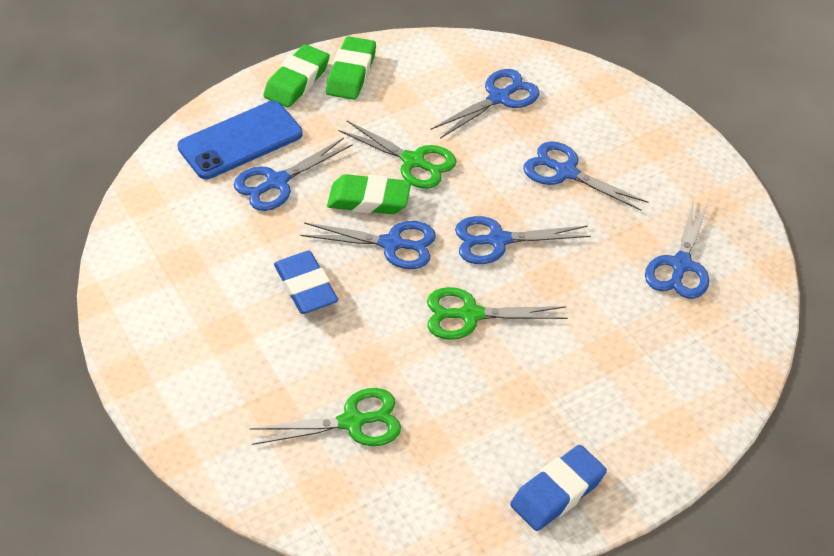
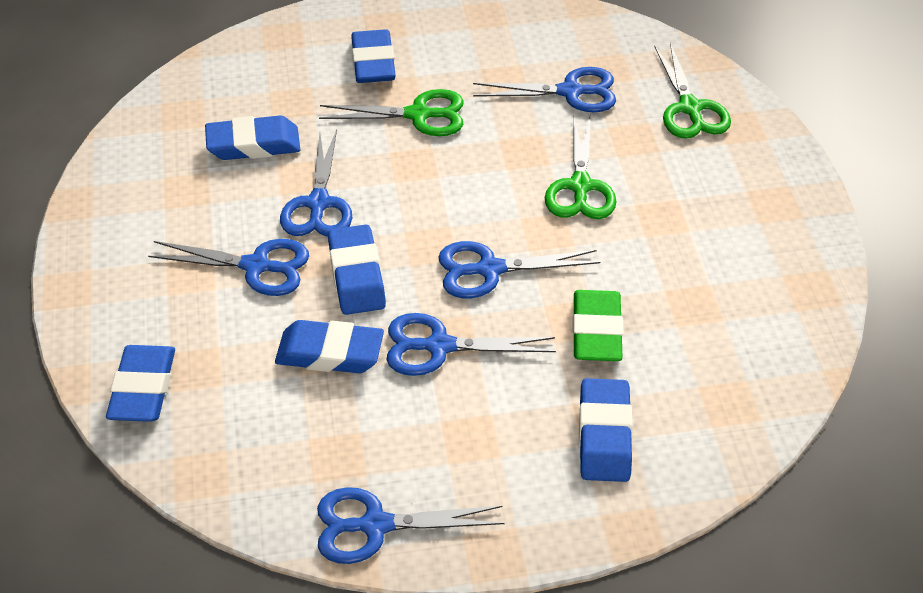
blue eraser: 2 -> 6
blue phone: 1 -> 0
green eraser: 3 -> 1

